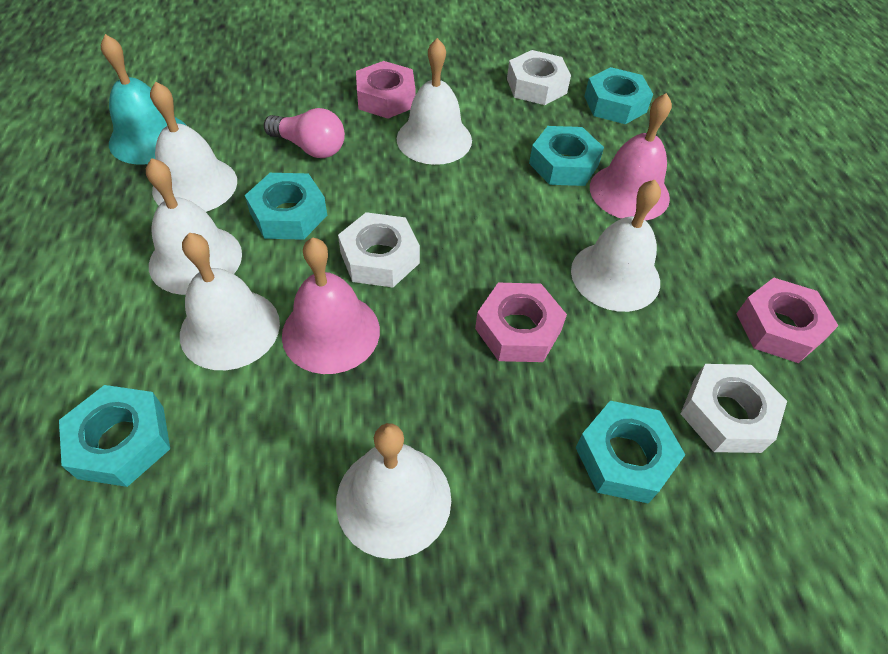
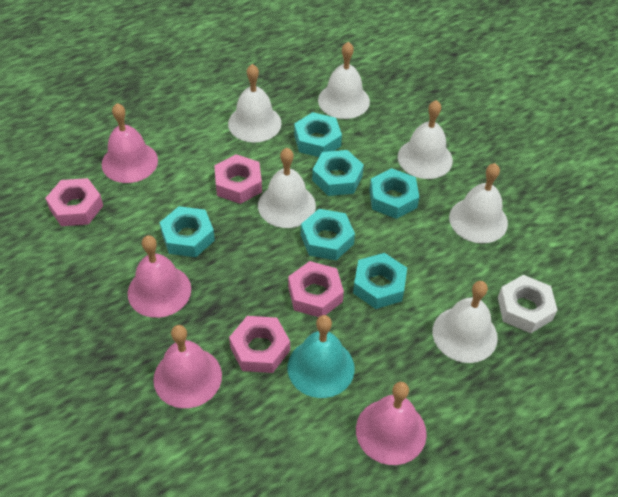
pink bell: 2 -> 4
pink light bulb: 1 -> 0
pink nut: 3 -> 4
turquoise nut: 5 -> 6
white nut: 3 -> 1

